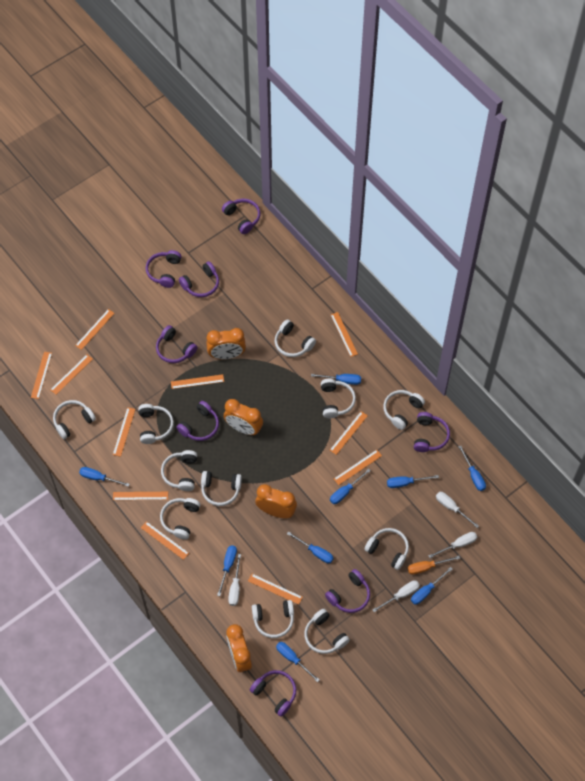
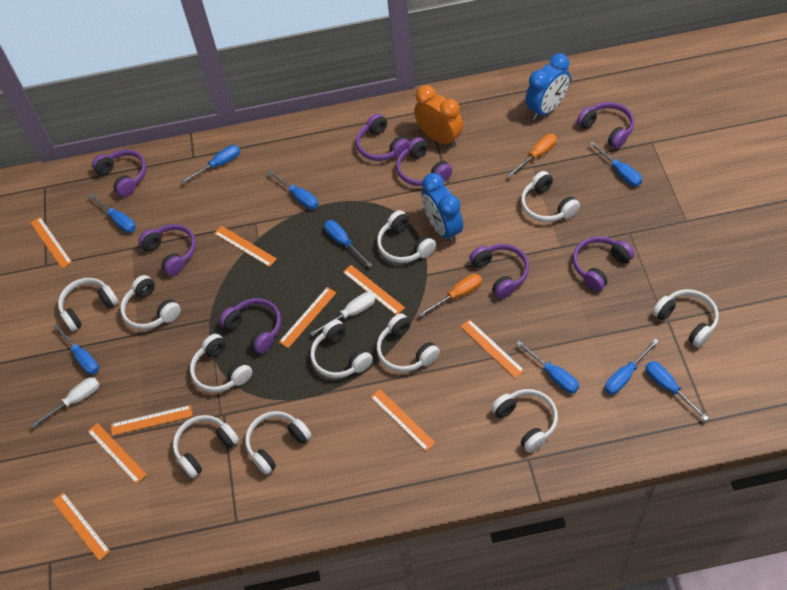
blue clock: 0 -> 2
orange clock: 4 -> 1
orange ruler: 11 -> 9
orange screwdriver: 1 -> 2
white screwdriver: 4 -> 2

